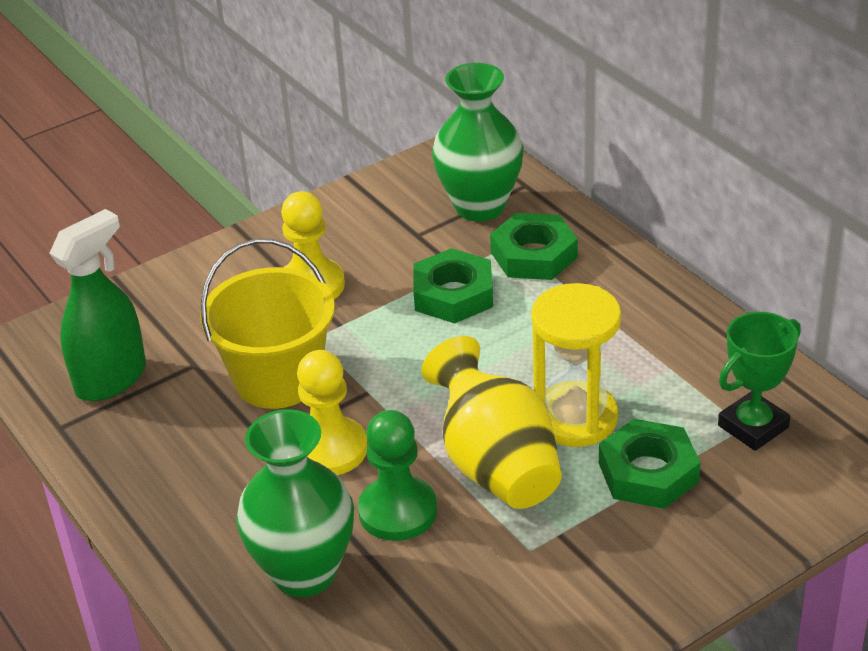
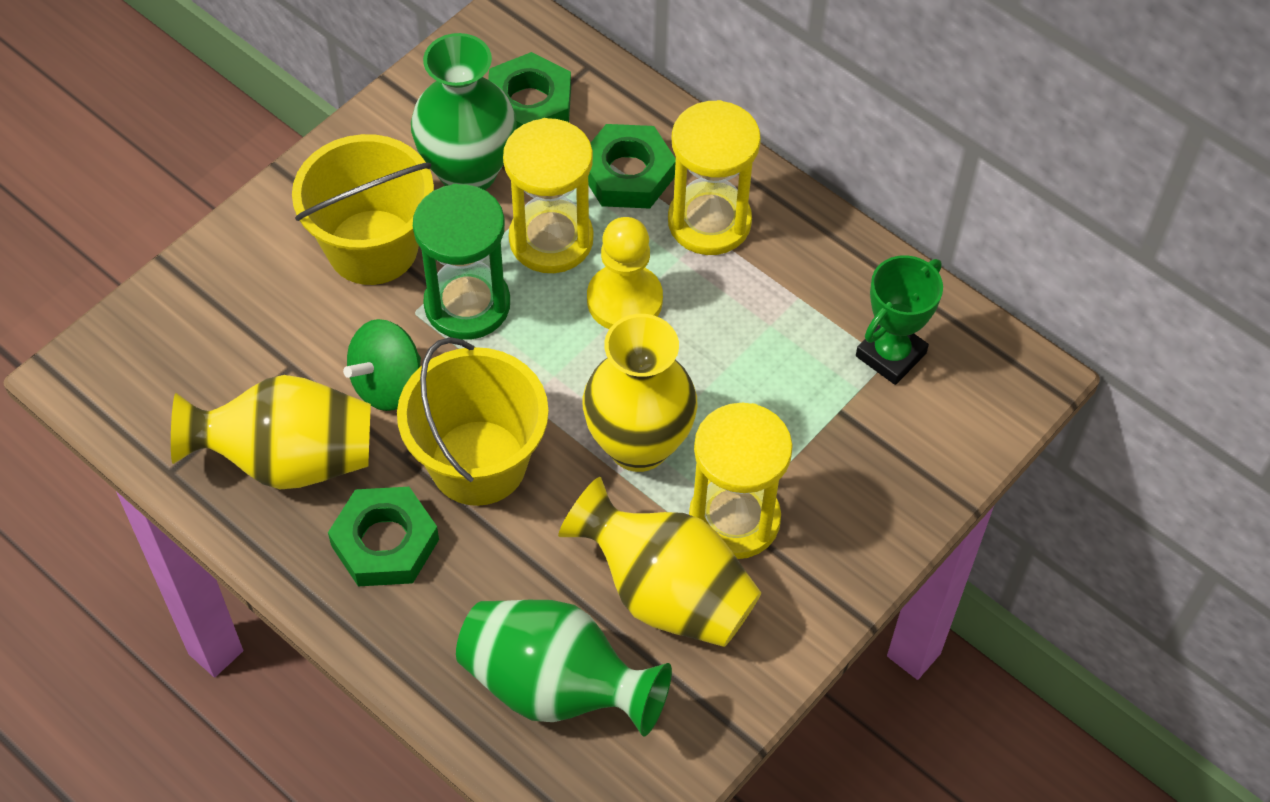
green hourglass: 0 -> 1
green pawn: 1 -> 0
green spinning top: 0 -> 1
green spray bottle: 1 -> 0
yellow bucket: 1 -> 2
yellow hourglass: 1 -> 3
yellow pawn: 2 -> 1
yellow vase: 1 -> 3

